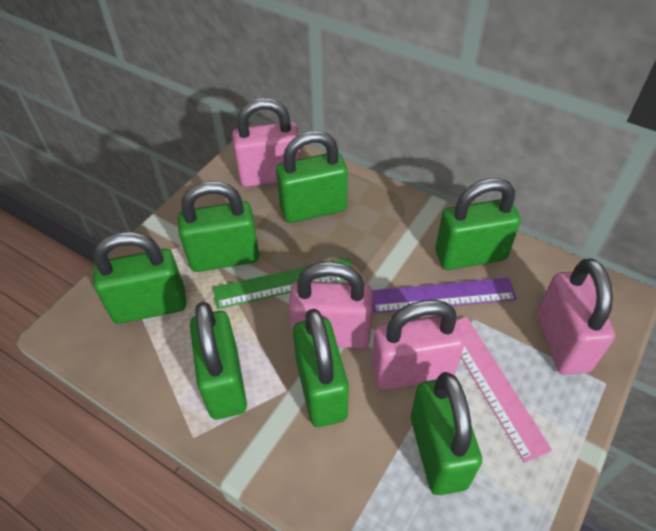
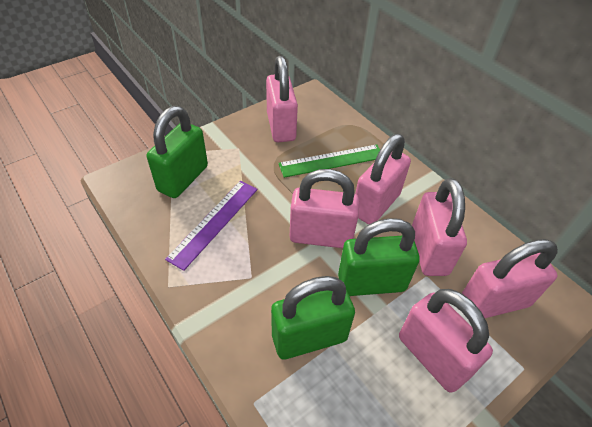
green padlock: 7 -> 3
pink padlock: 4 -> 6
pink ruler: 1 -> 0

